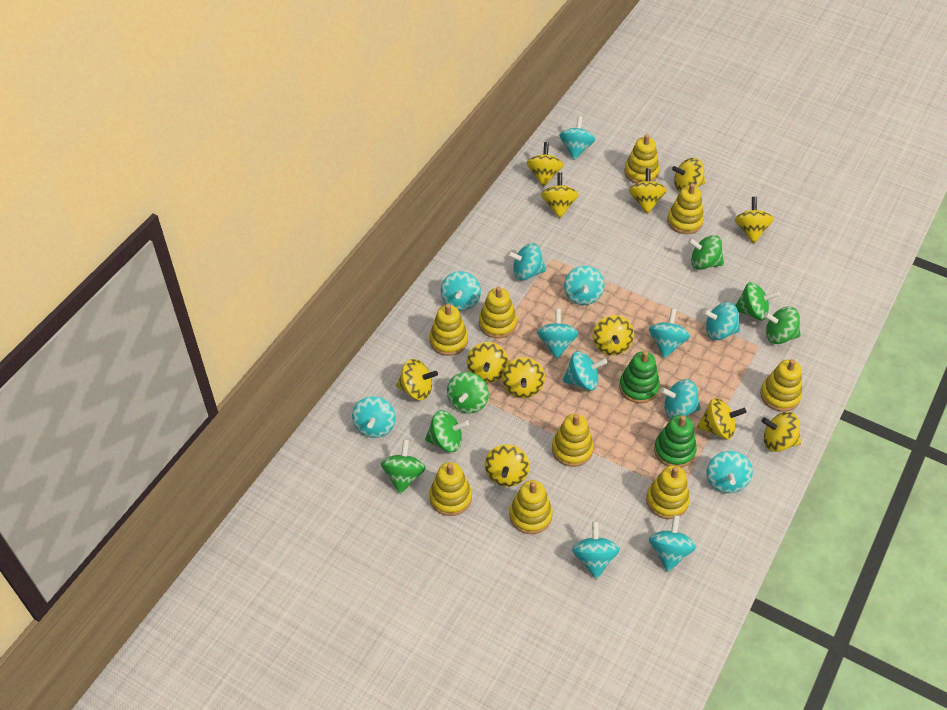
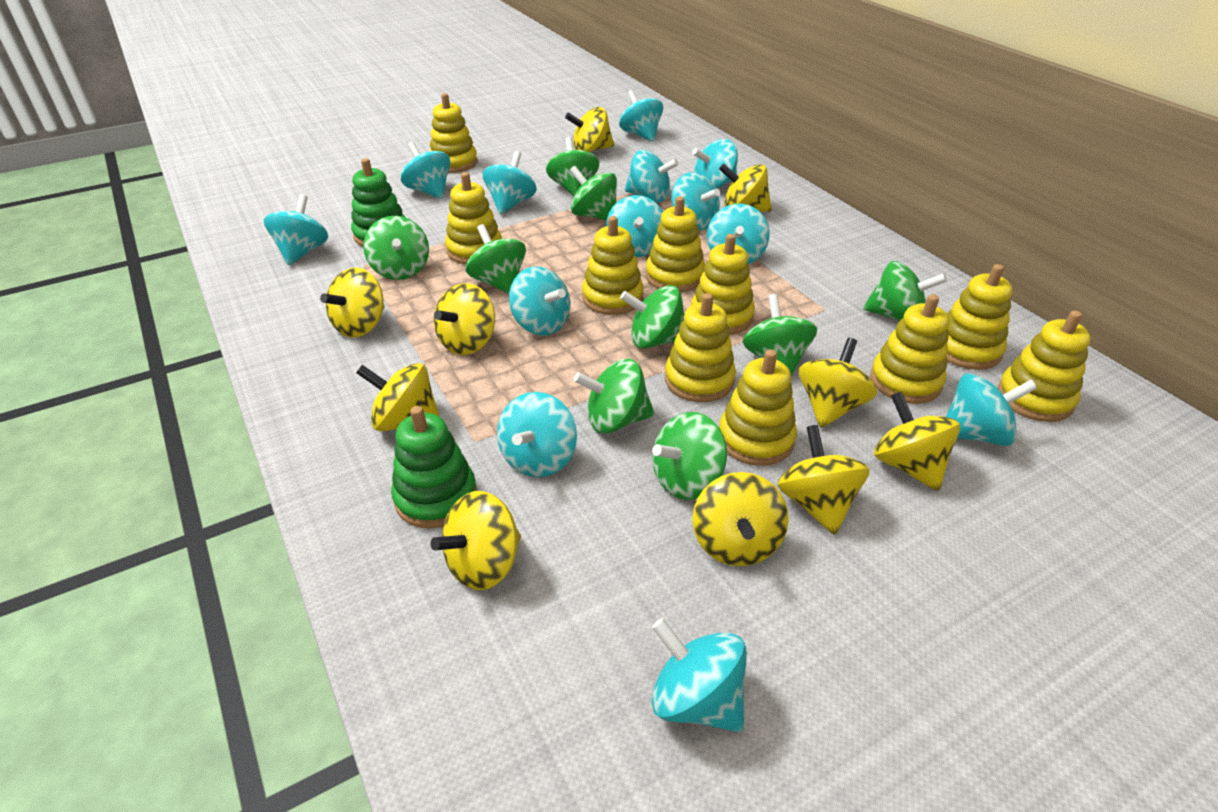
green spinning top: 6 -> 9
yellow spinning top: 12 -> 10
yellow stacking toy: 9 -> 10

